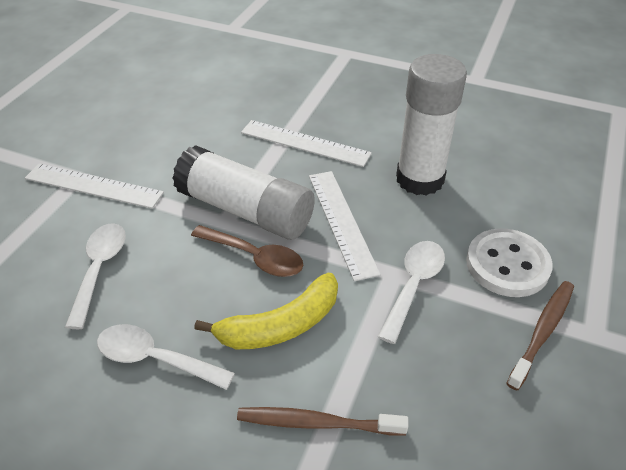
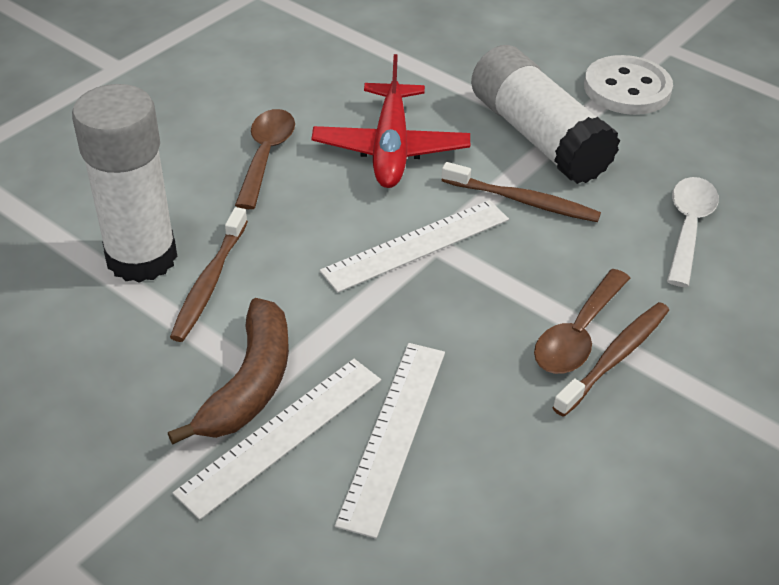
brown banana: 0 -> 1
brown spoon: 1 -> 2
brown toothbrush: 2 -> 3
red plane: 0 -> 1
white spoon: 3 -> 1
yellow banana: 1 -> 0

